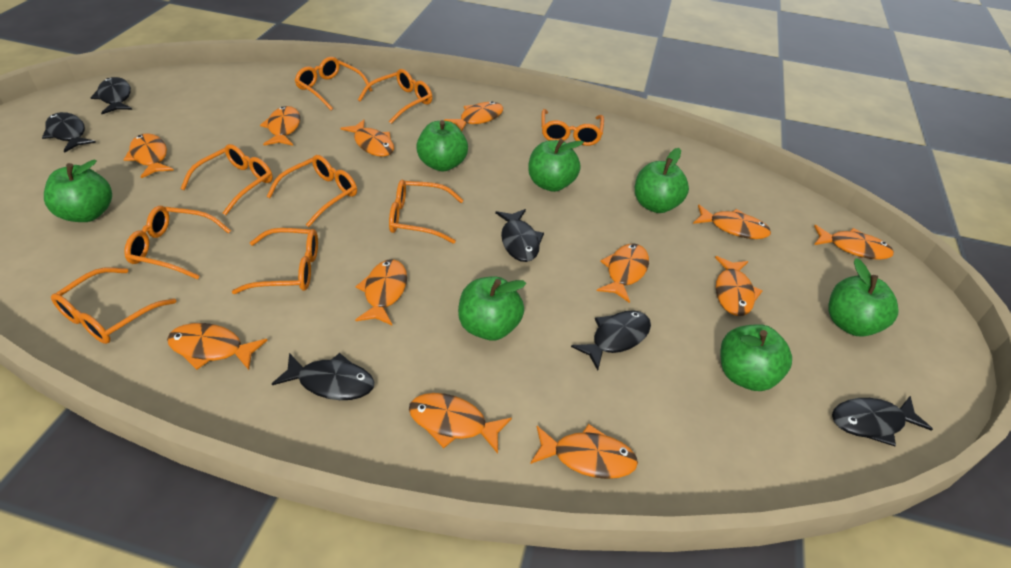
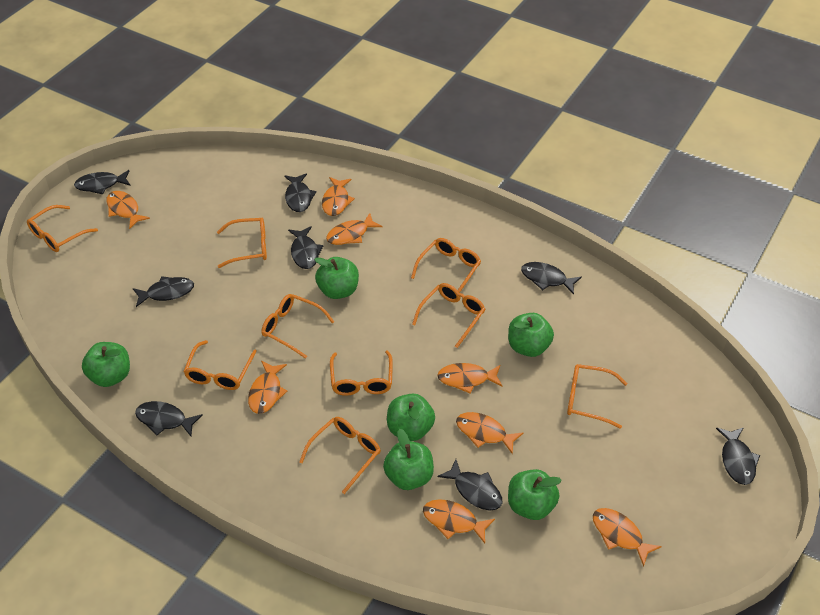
black fish: 6 -> 8
green apple: 7 -> 6
orange fish: 12 -> 8

